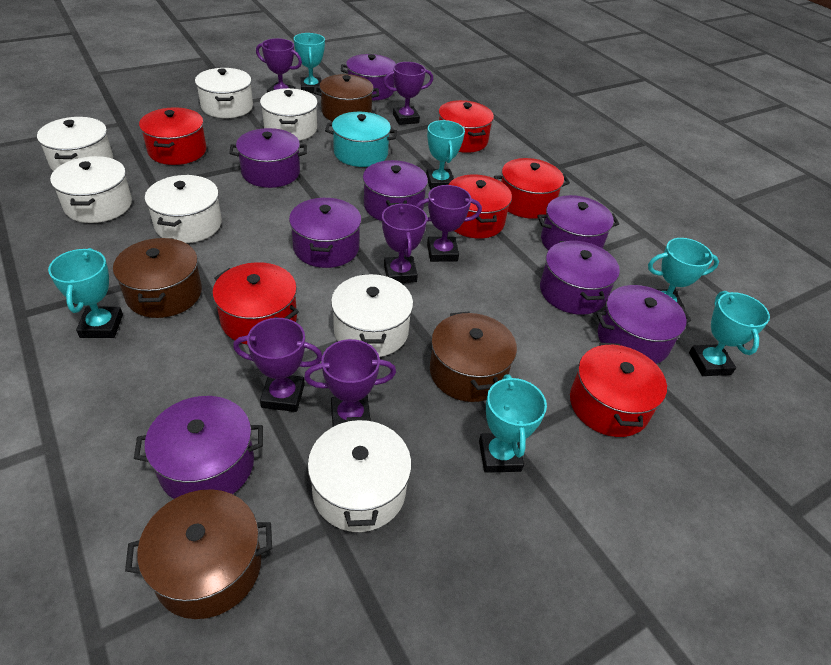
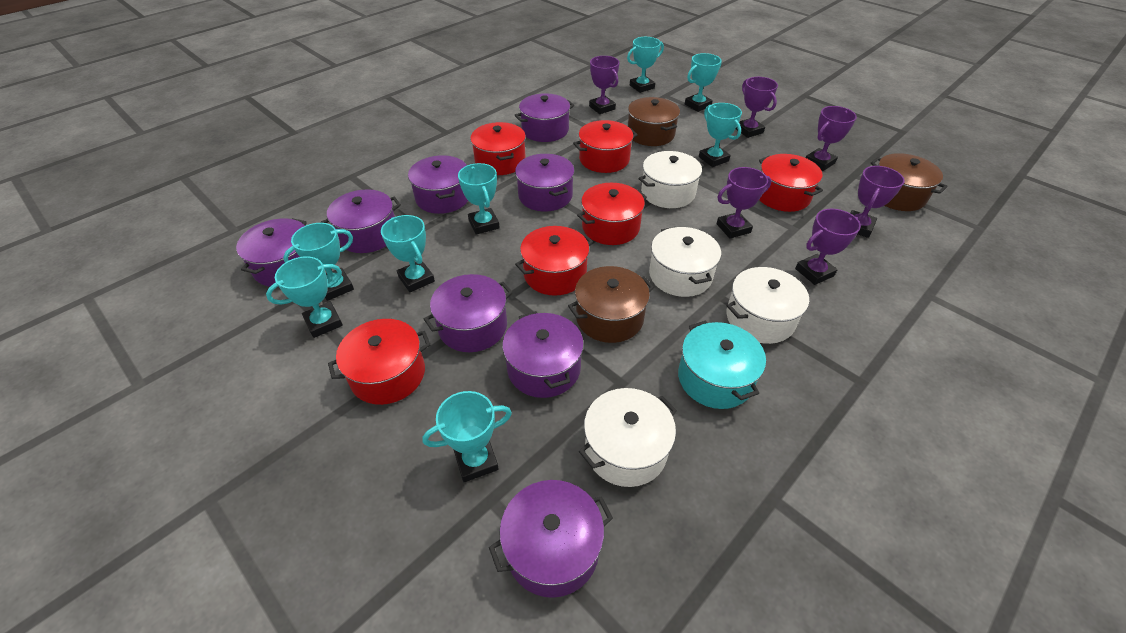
brown pot: 4 -> 3
turquoise trophy: 6 -> 8
white pot: 7 -> 4

